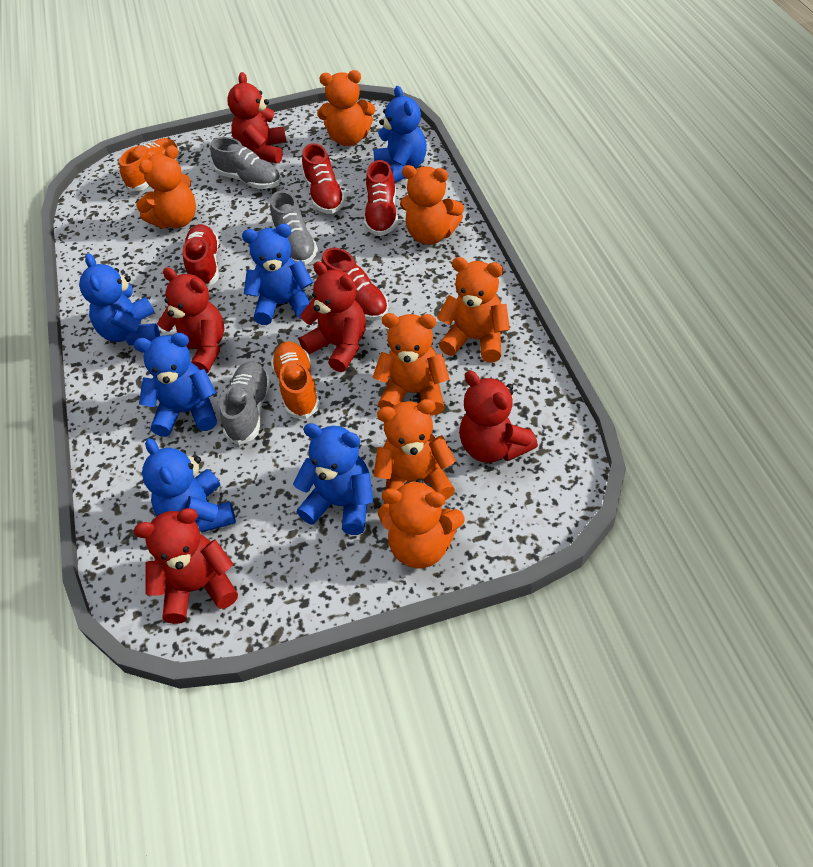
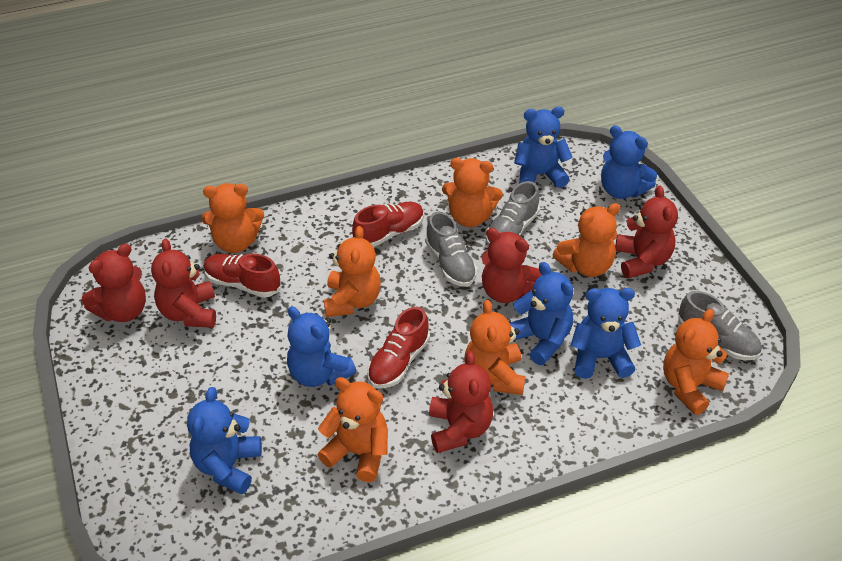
orange shoe: 2 -> 0
red shoe: 4 -> 3

